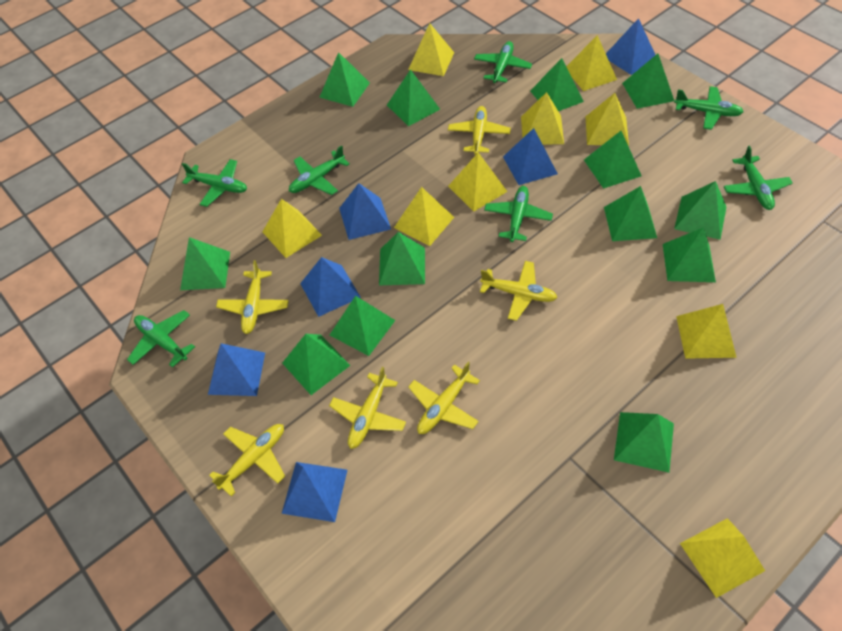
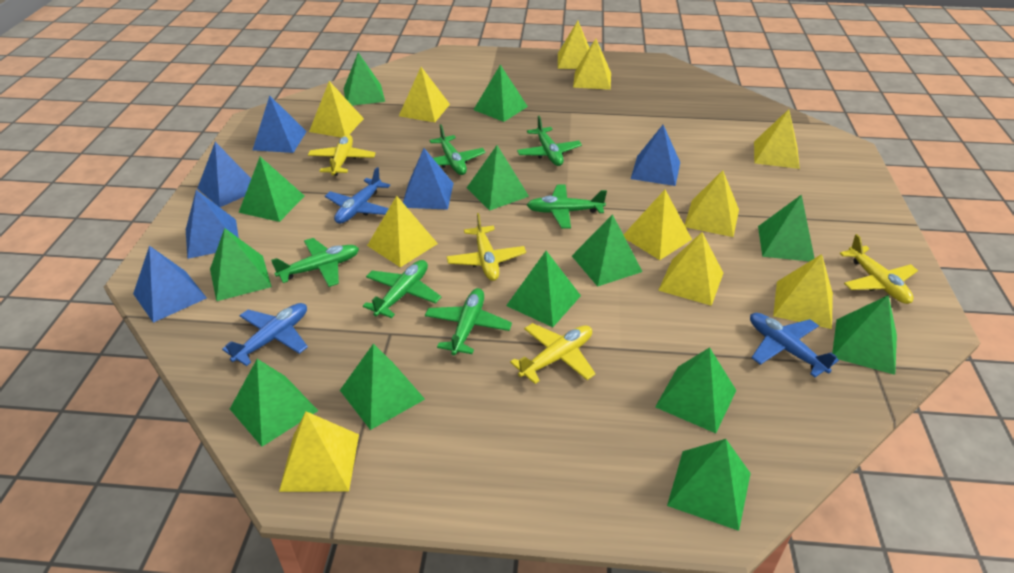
blue plane: 0 -> 3
green plane: 7 -> 6
yellow plane: 6 -> 4
yellow pyramid: 9 -> 11

